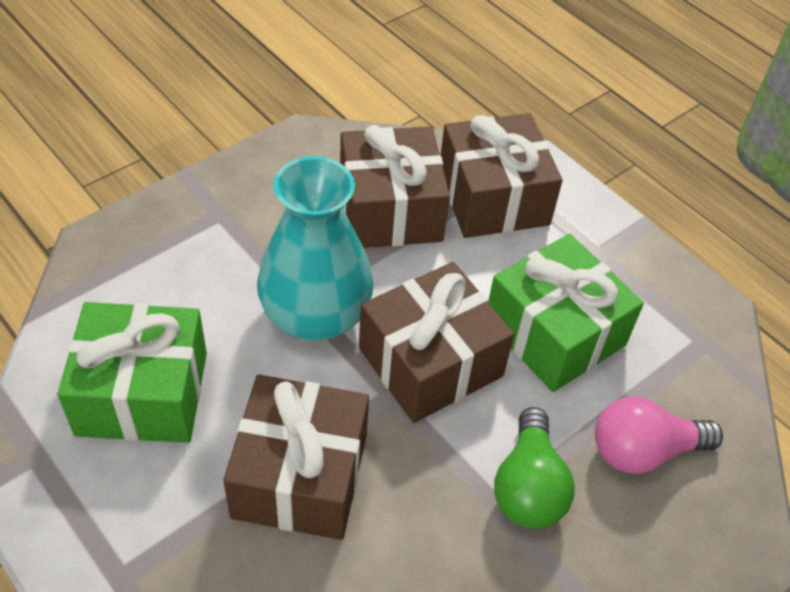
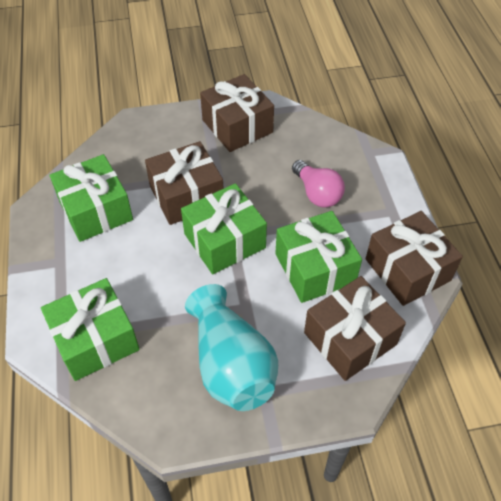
green gift: 2 -> 4
green light bulb: 1 -> 0

